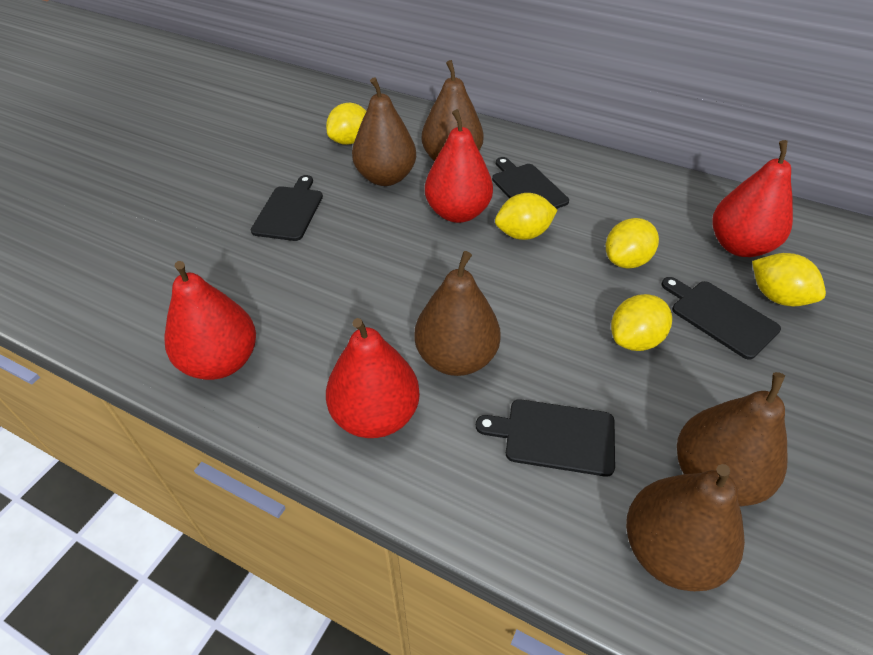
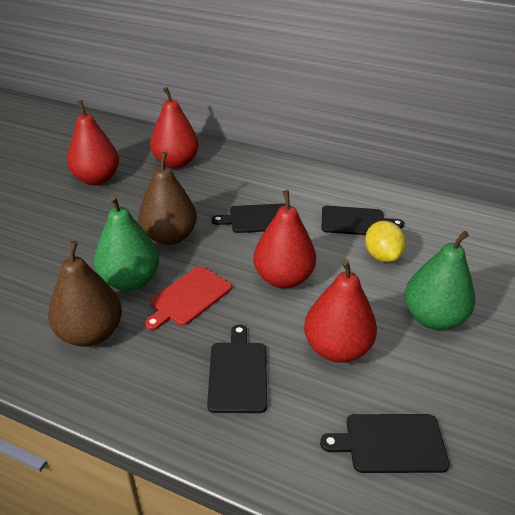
brown pear: 5 -> 2
green pear: 0 -> 2
red cutting board: 0 -> 1
yellow lemon: 5 -> 1

